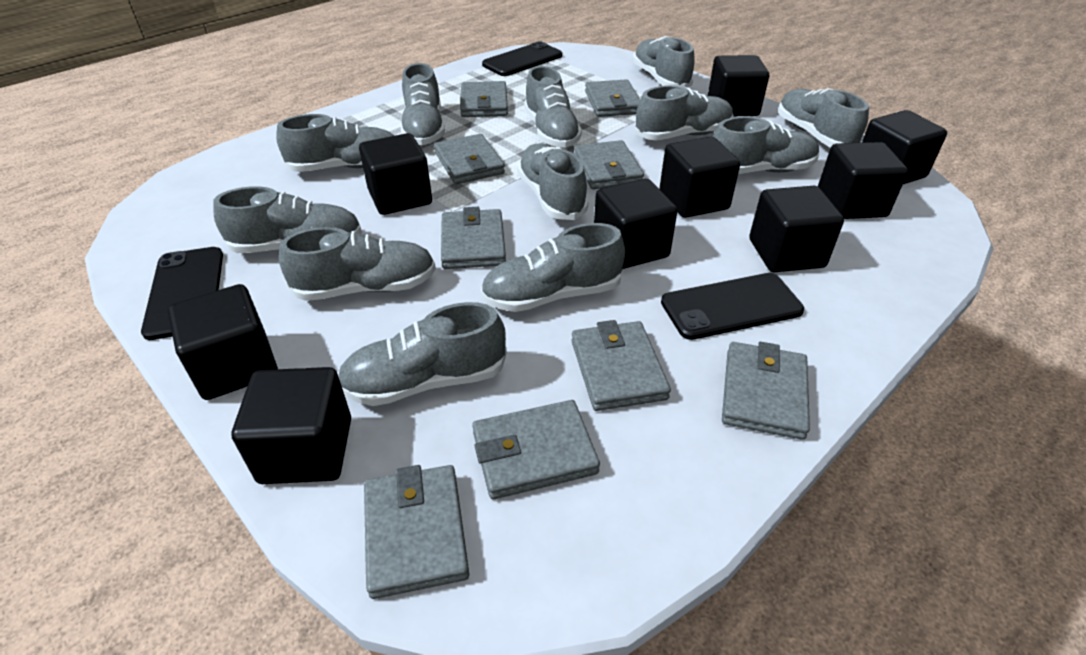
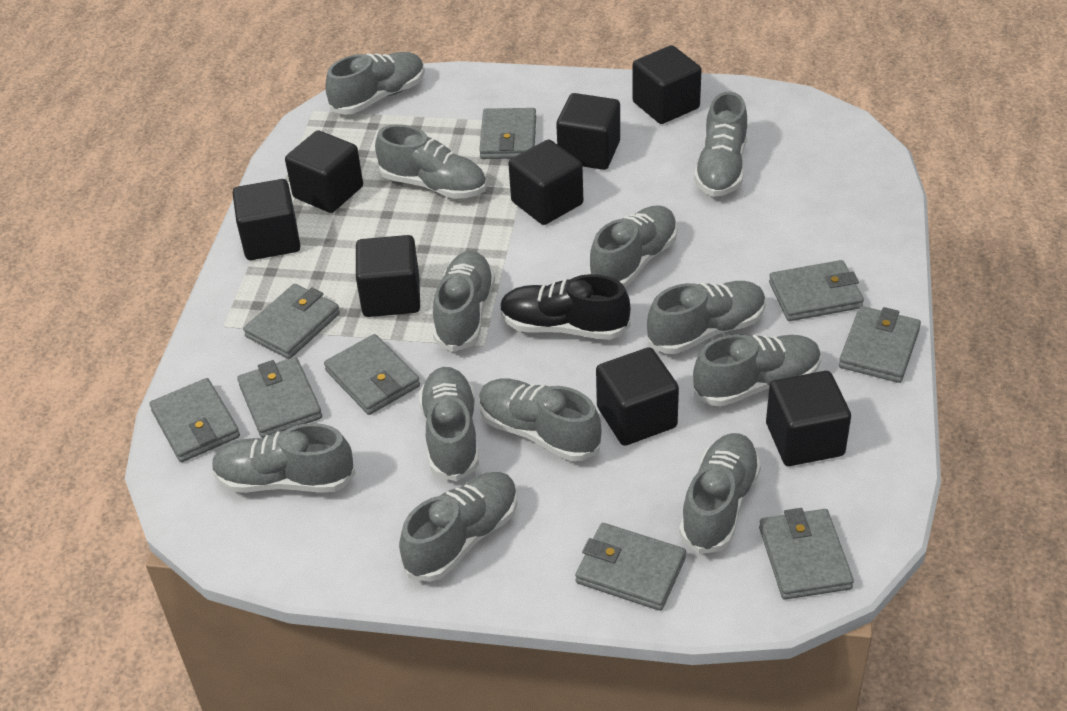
black cube: 9 -> 8
black phone: 3 -> 0
black shoe: 0 -> 1

